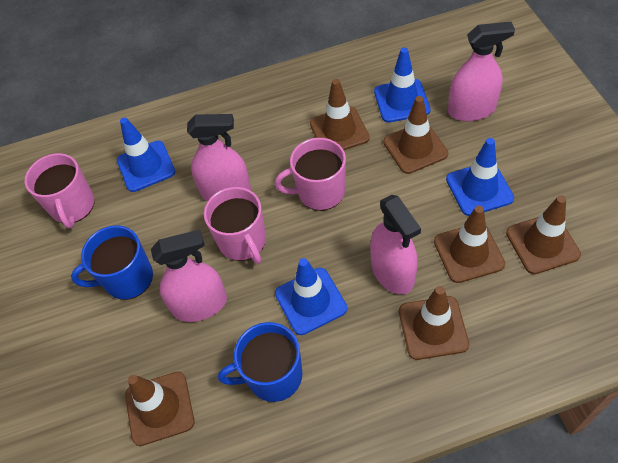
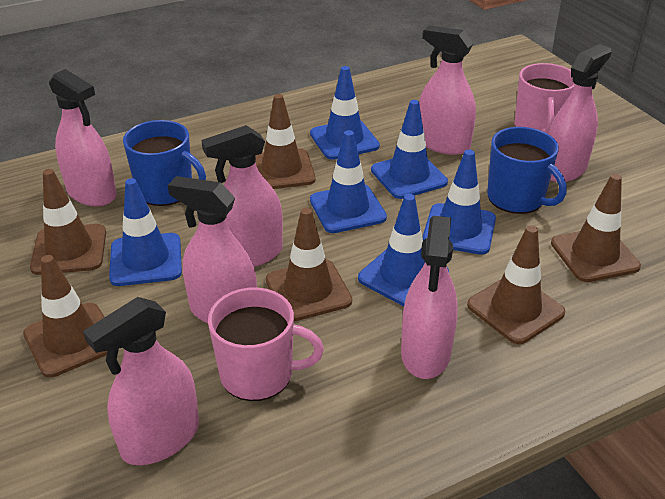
blue traffic cone: 4 -> 6
pink mug: 3 -> 2
pink spray bottle: 4 -> 7

